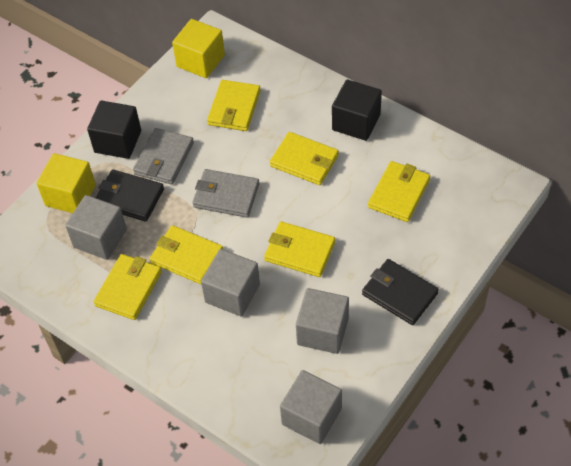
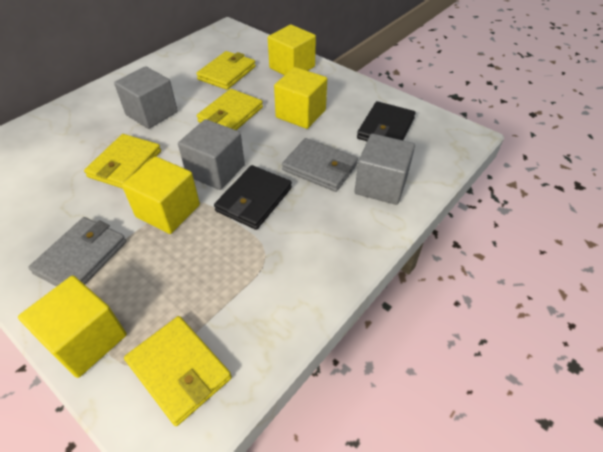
black cube: 2 -> 0
grey cube: 4 -> 3
yellow cube: 2 -> 4
yellow wallet: 6 -> 4

